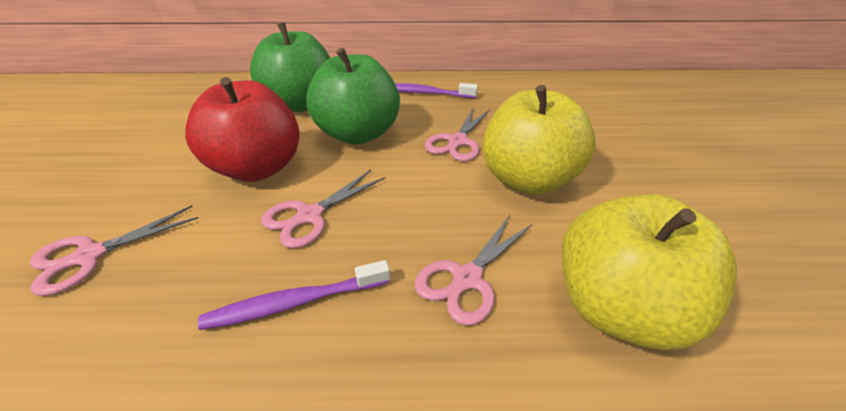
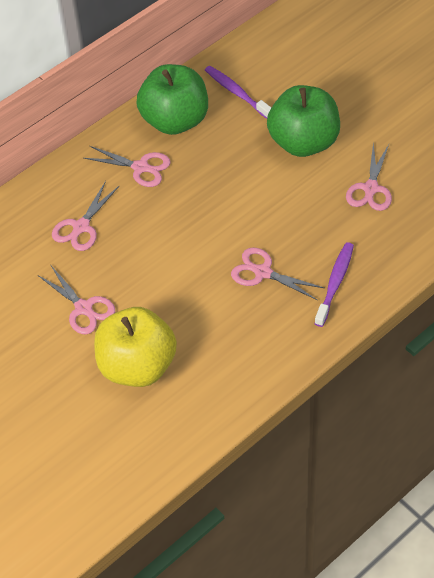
pink scissors: 4 -> 5
red apple: 1 -> 0
yellow apple: 2 -> 1

